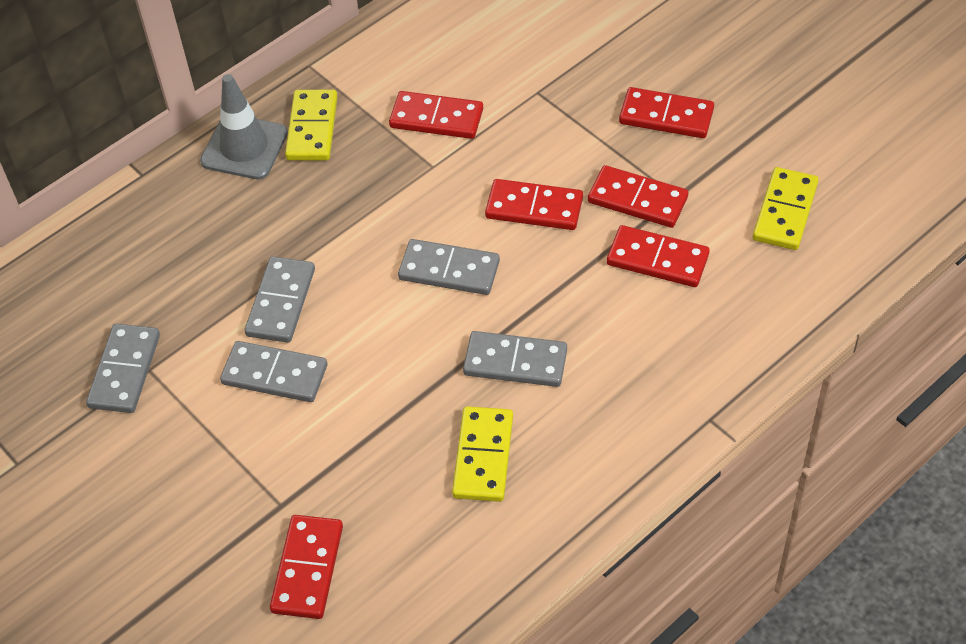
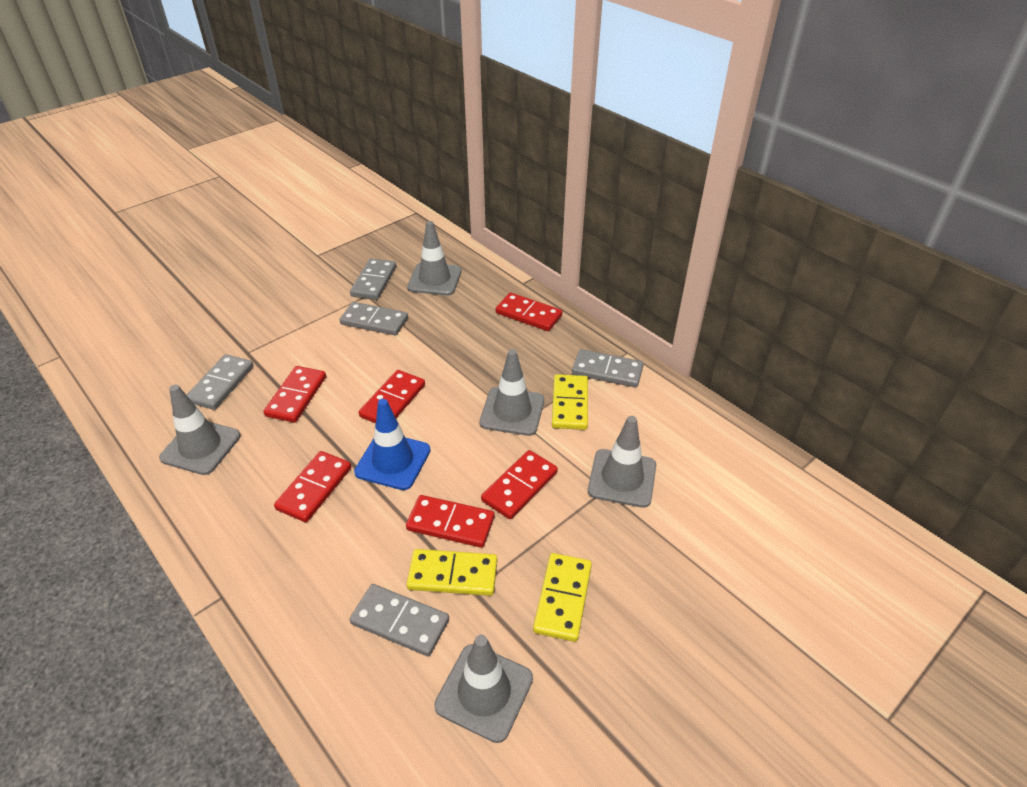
blue traffic cone: 0 -> 1
grey traffic cone: 1 -> 5

